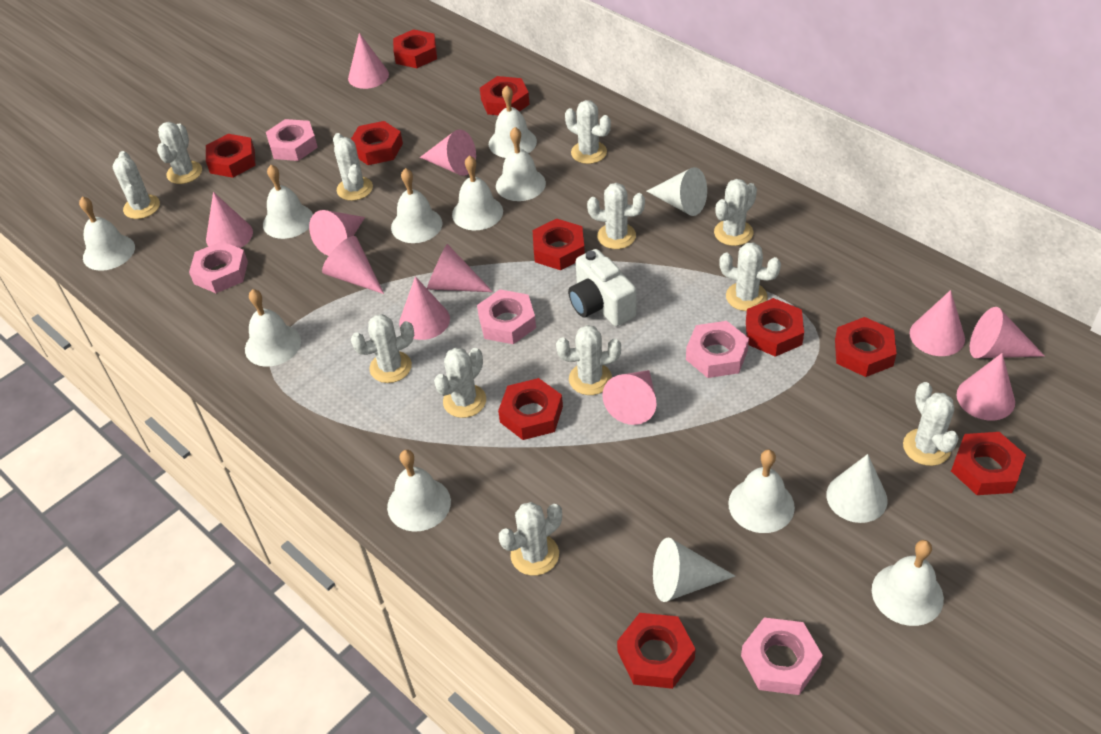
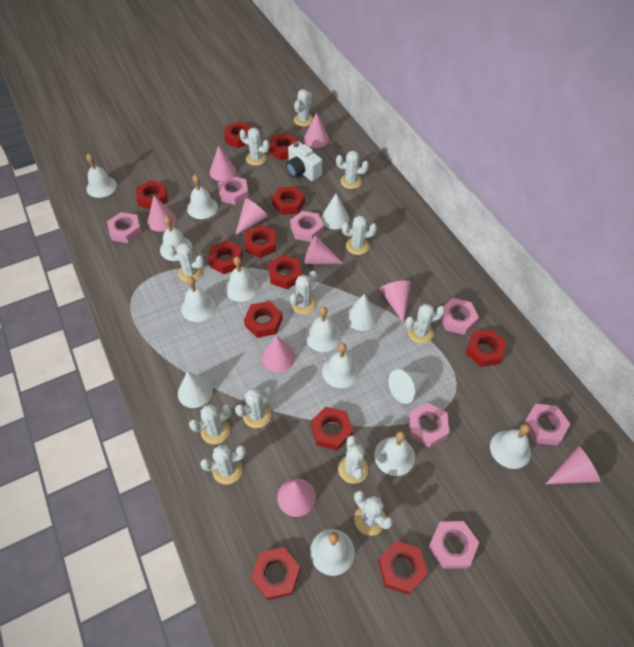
pink cone: 11 -> 9
pink nut: 5 -> 7
red nut: 10 -> 12
white cone: 3 -> 4

